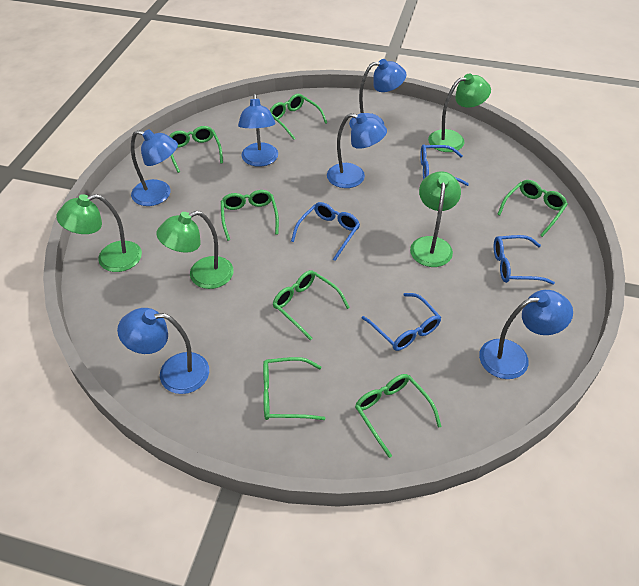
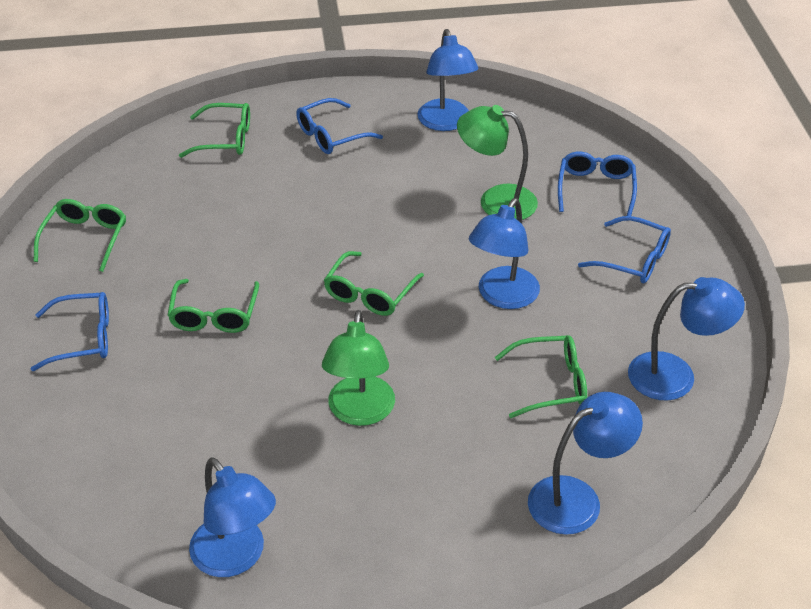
blue lamp: 6 -> 5
green glasses: 7 -> 5
green lamp: 4 -> 2

